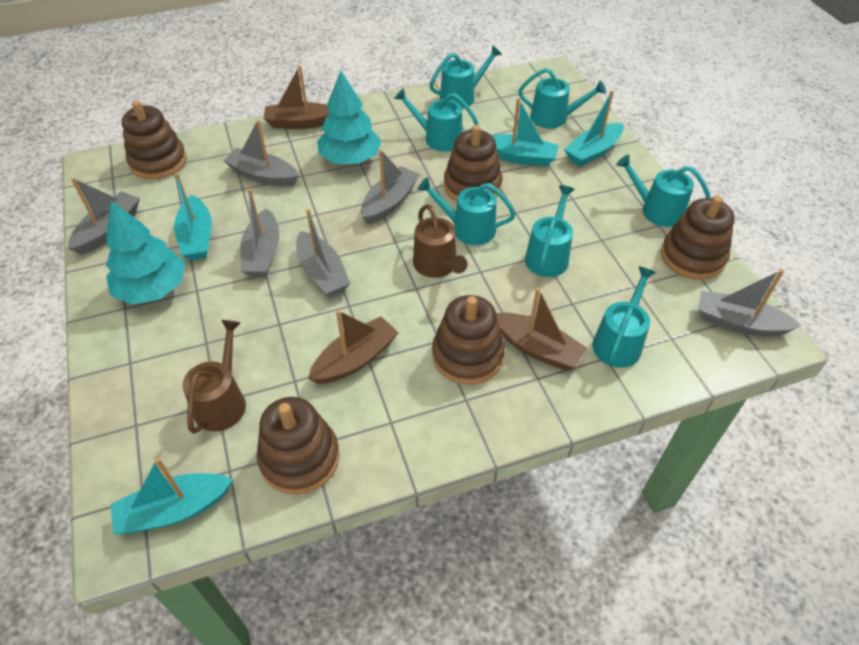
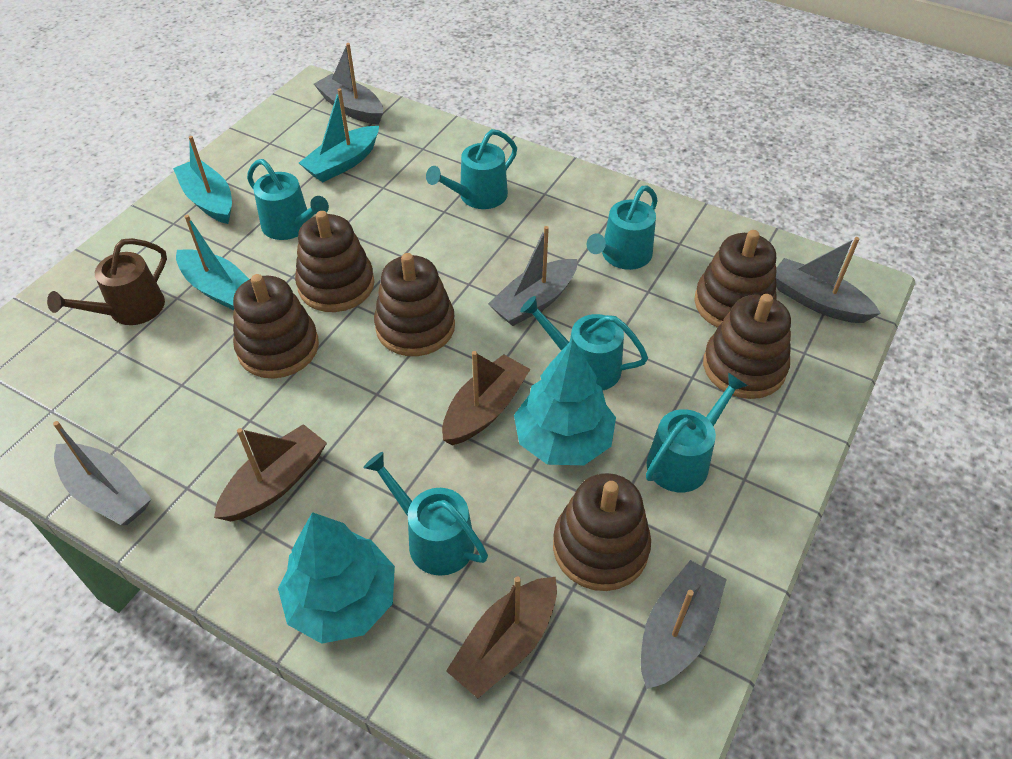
brown stacking toy: 5 -> 6
brown watering can: 2 -> 1
grey boat: 6 -> 5
turquoise boat: 4 -> 3
turquoise watering can: 7 -> 6

